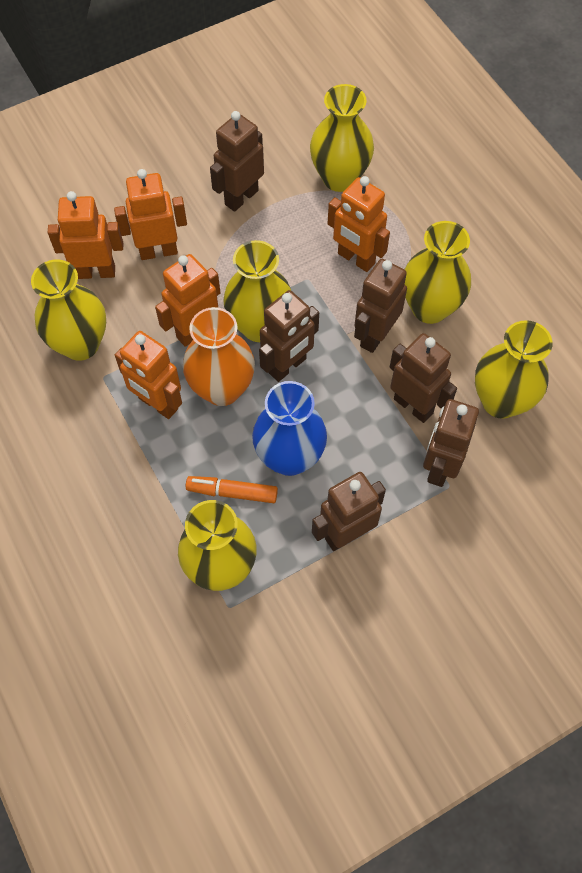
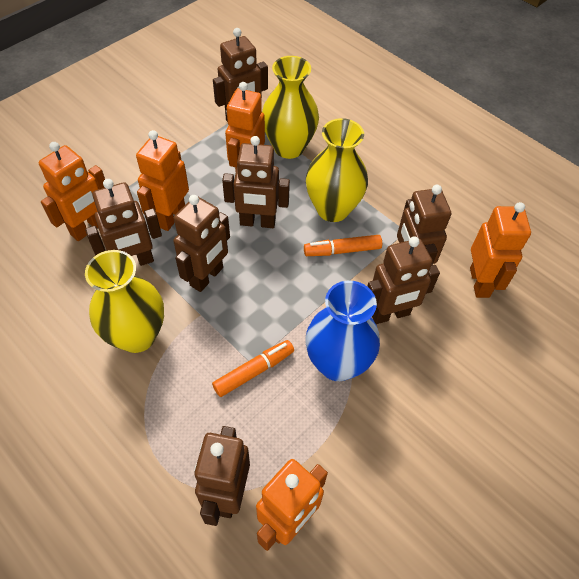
brown robot: 6 -> 7
orange marker: 1 -> 2
orange vase: 1 -> 0
yellow vase: 6 -> 3

